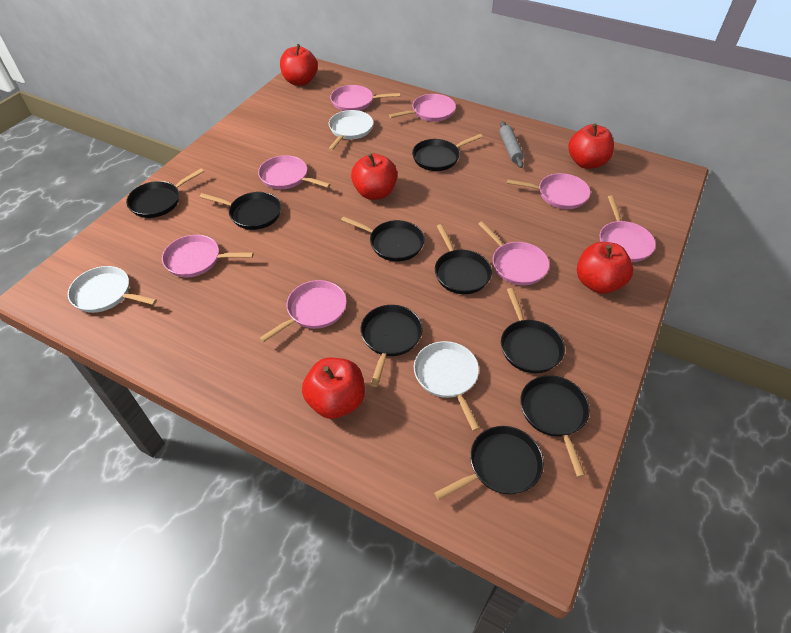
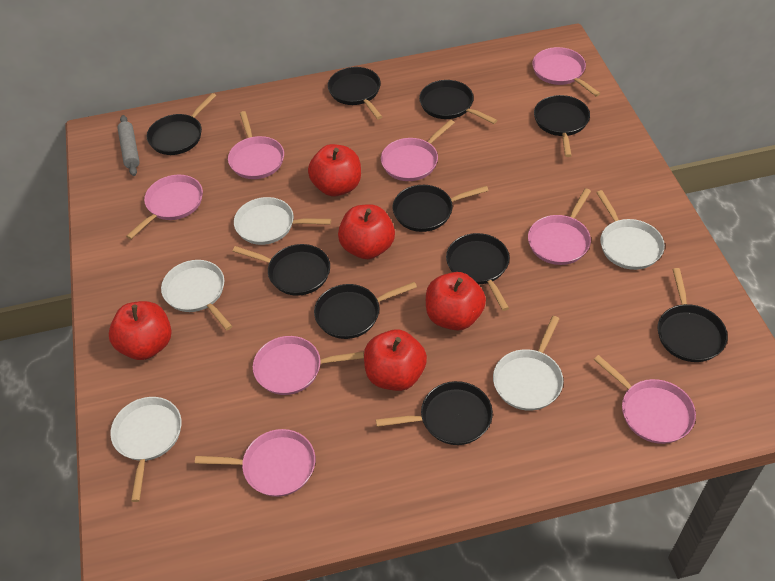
black pan: 9 -> 10
white pan: 3 -> 5

